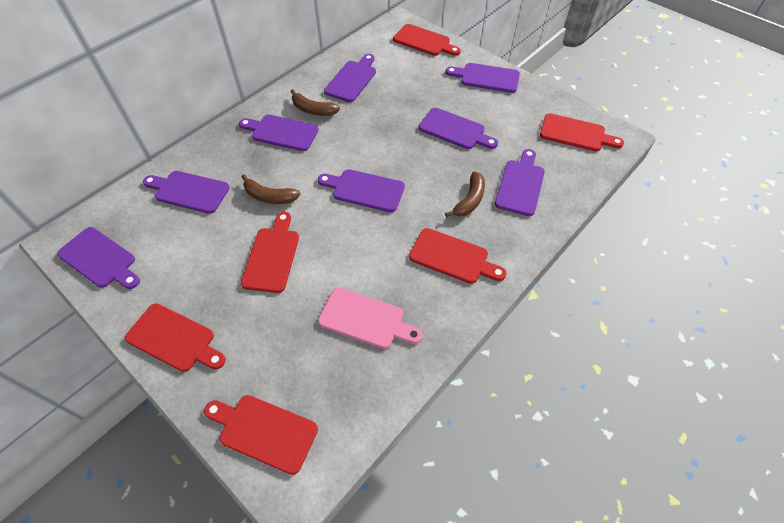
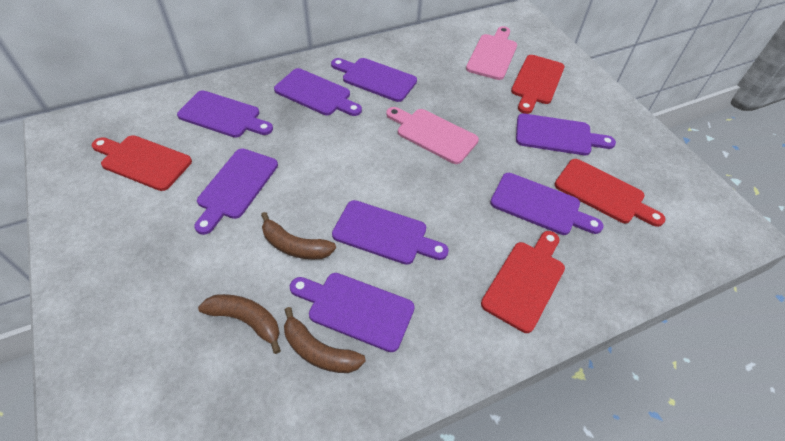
pink cutting board: 1 -> 2
red cutting board: 6 -> 4

